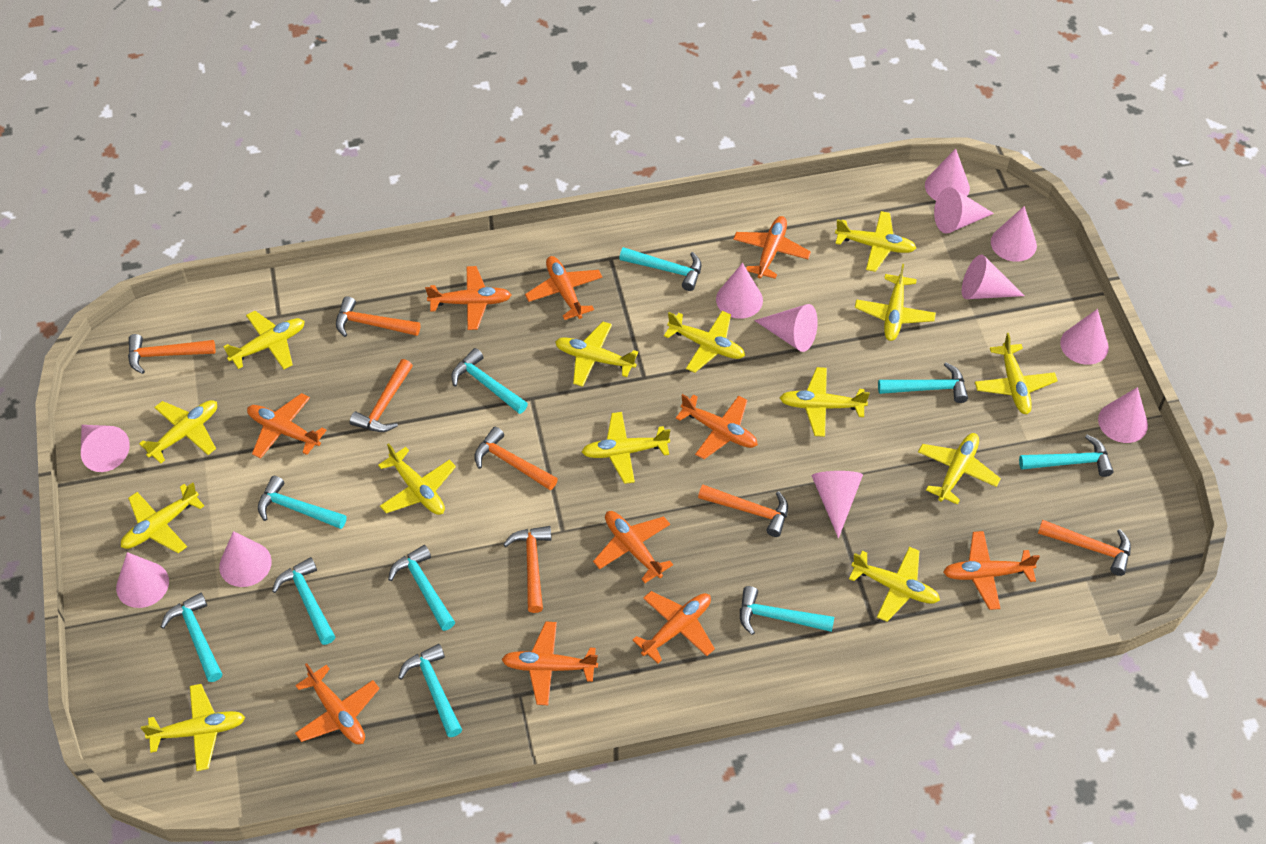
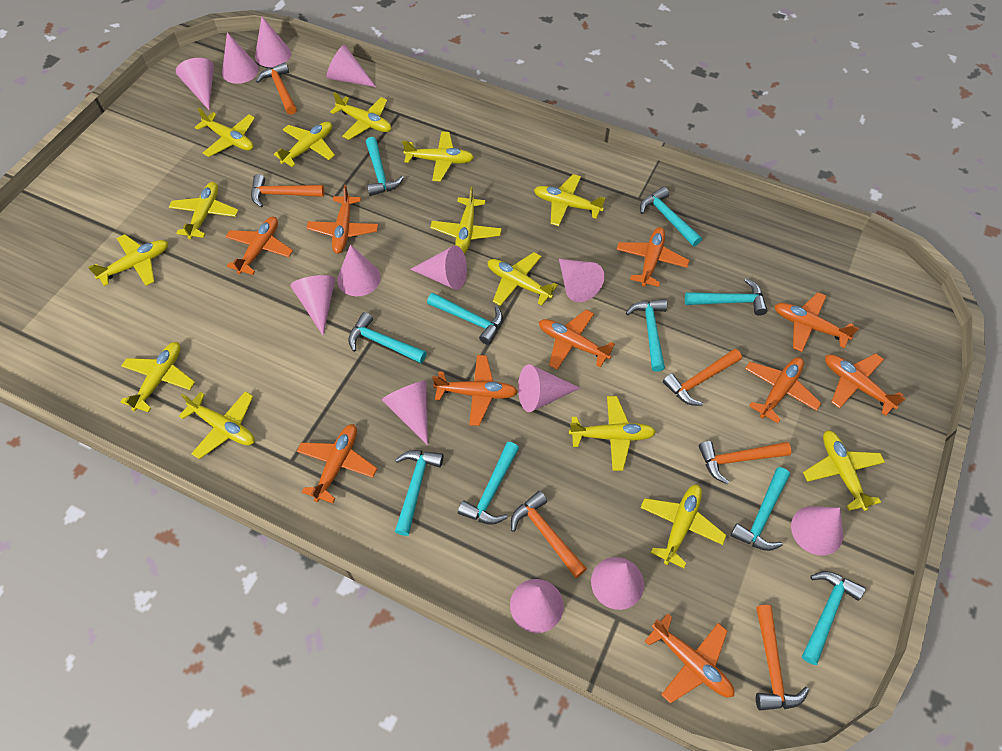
orange hammer: 7 -> 6
pink cone: 12 -> 13

